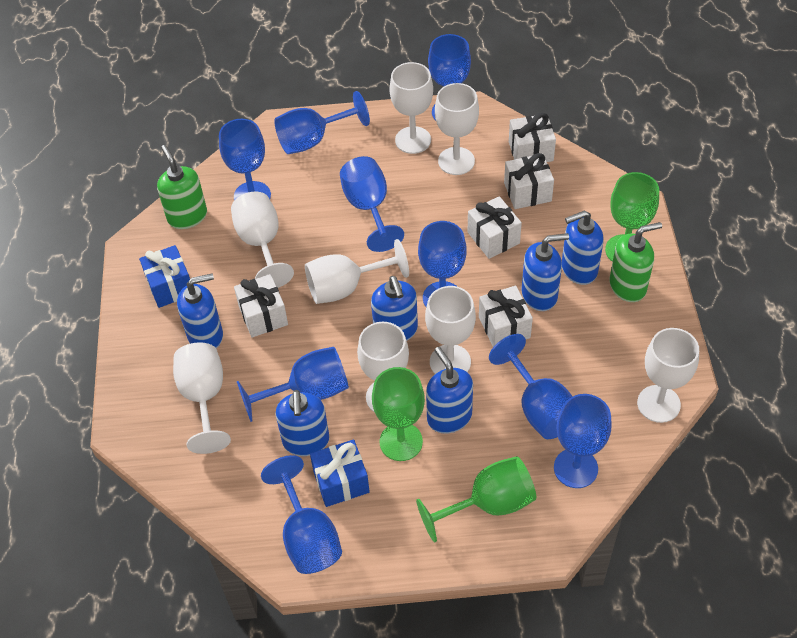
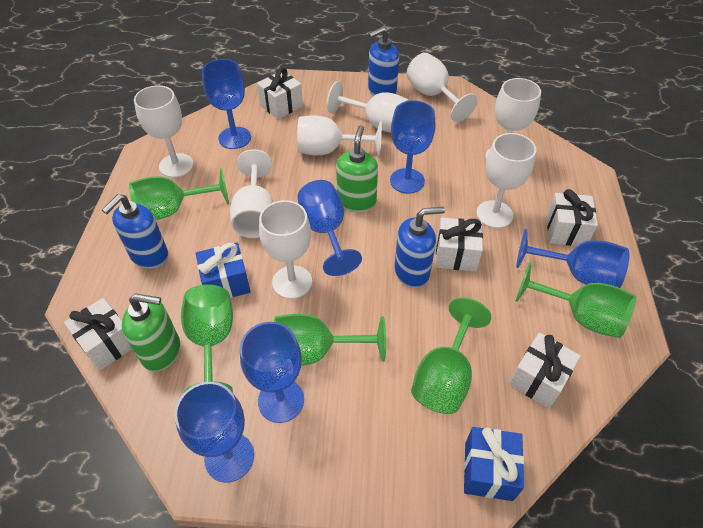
blue goblet: 9 -> 6
blue soap dispenser: 6 -> 3
green goblet: 3 -> 5

